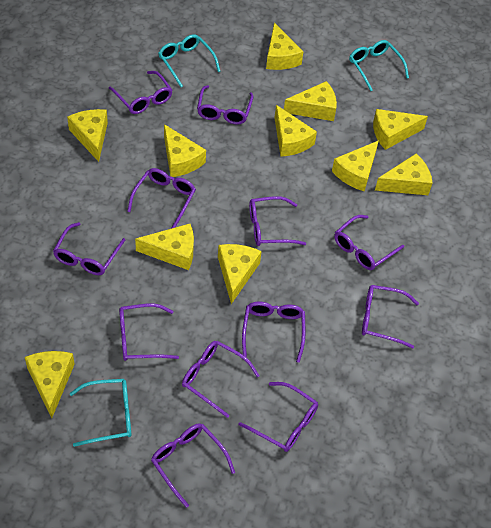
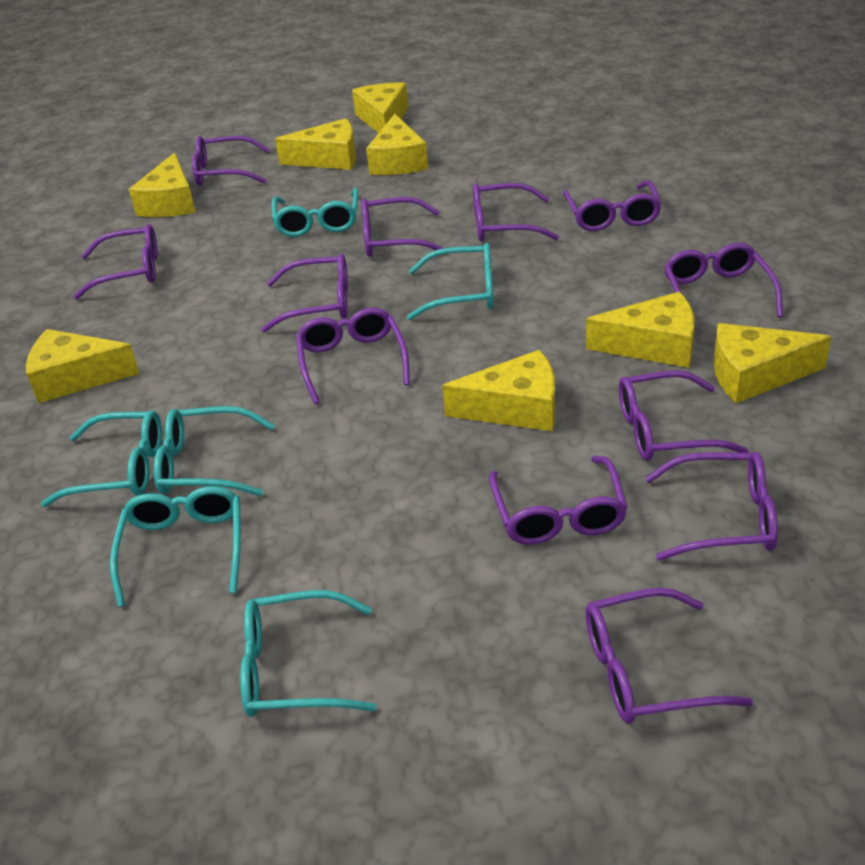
turquoise glasses: 3 -> 6
yellow cheese: 11 -> 8

